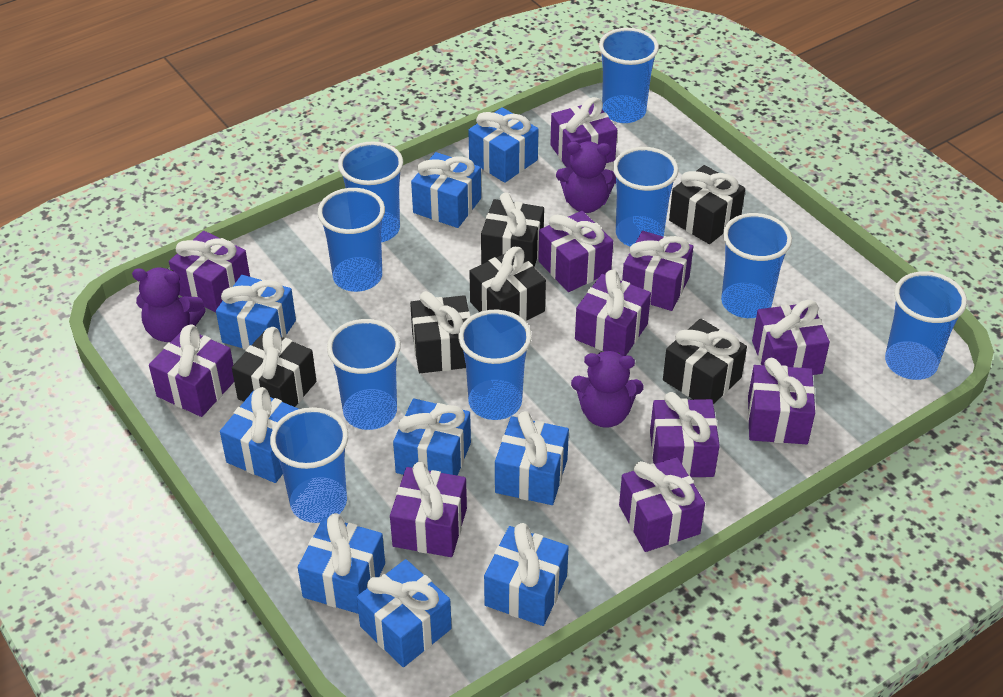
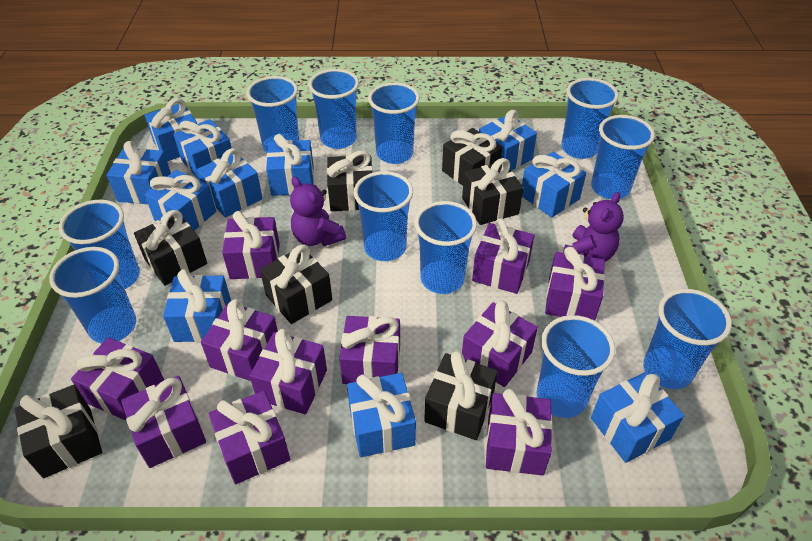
black gift: 6 -> 7
blue cup: 9 -> 11
blue gift: 9 -> 11
purple teddy bear: 3 -> 2

